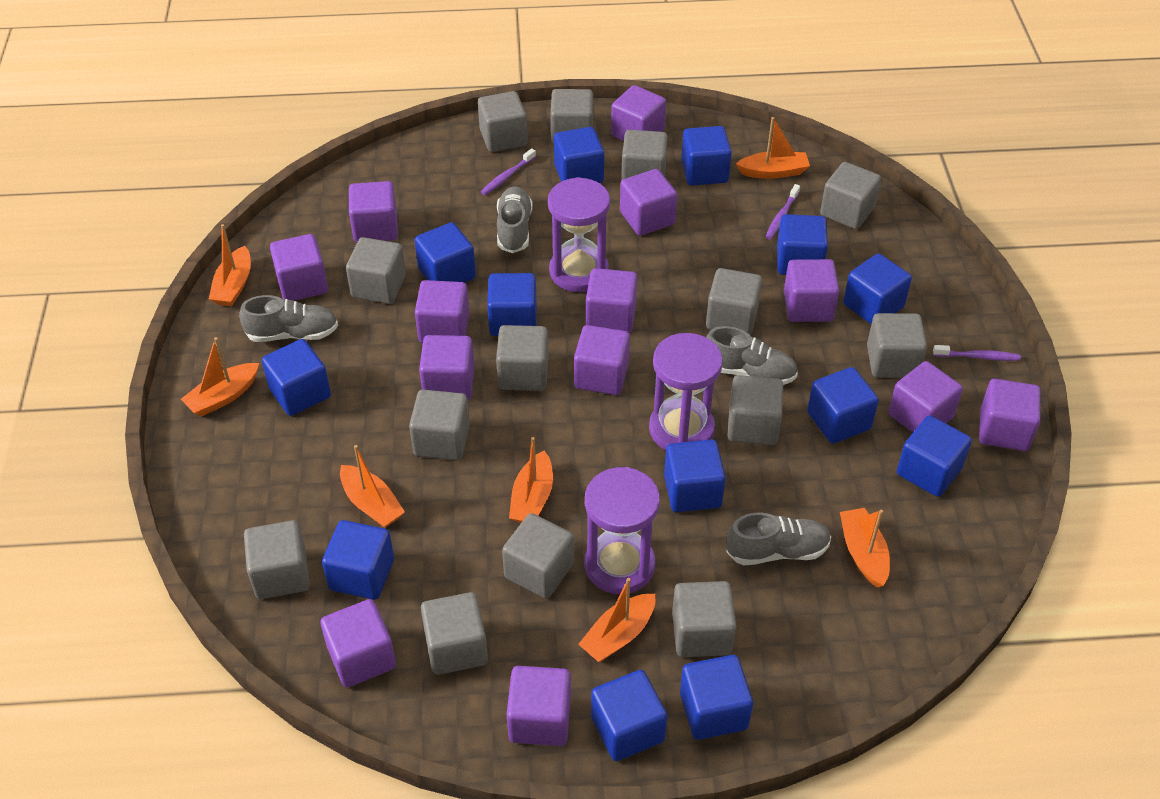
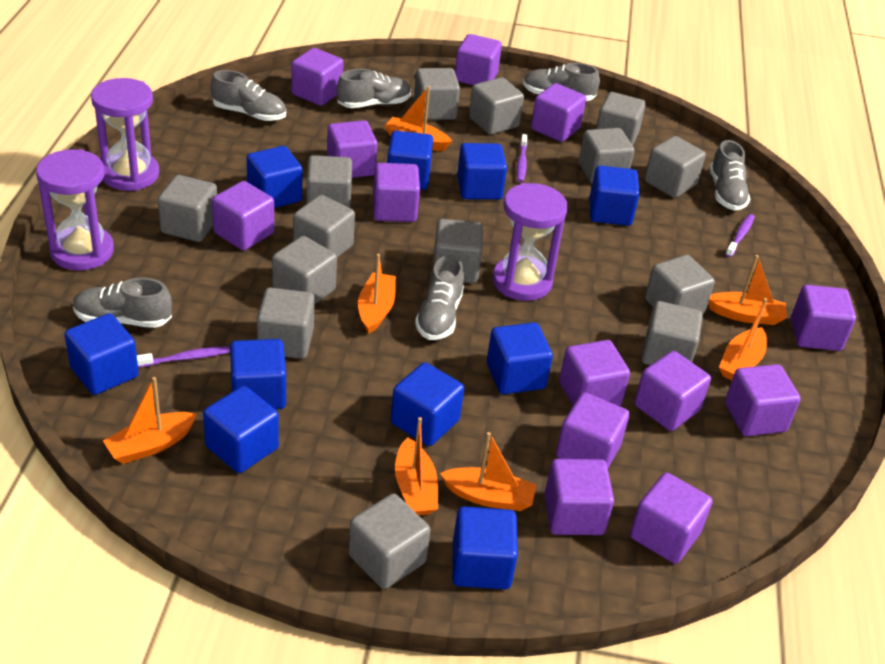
blue cube: 13 -> 10
grey shoe: 4 -> 6

